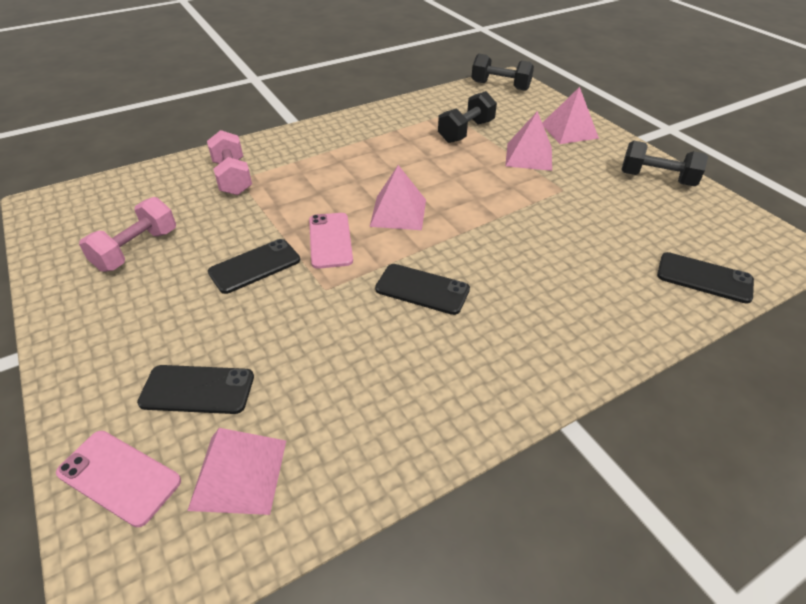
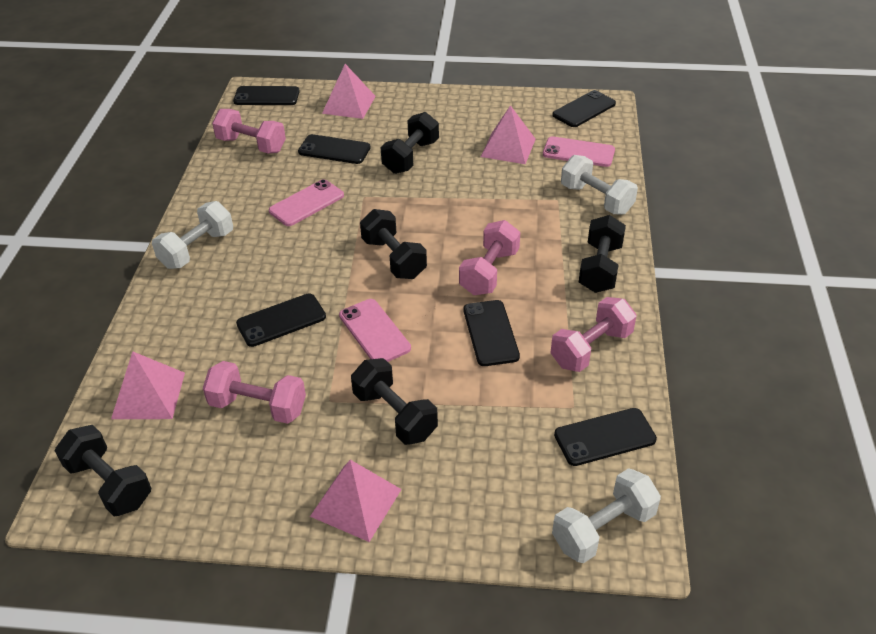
black dumbbell: 3 -> 5
black phone: 4 -> 6
pink dumbbell: 2 -> 4
pink phone: 2 -> 3
white dumbbell: 0 -> 3

